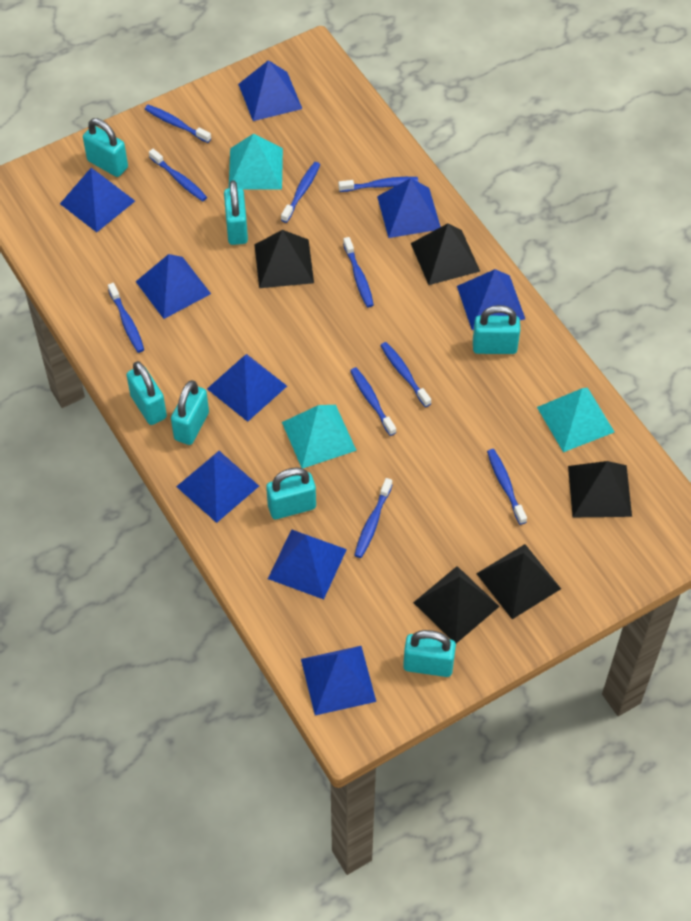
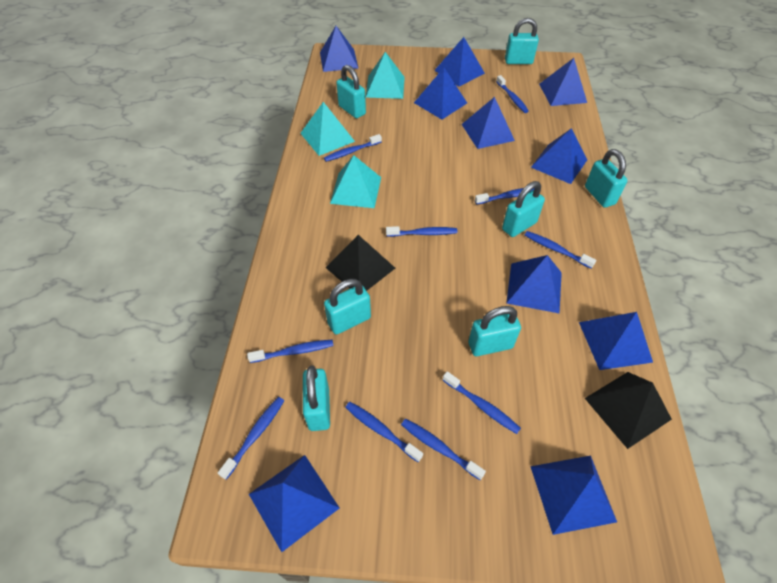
black pyramid: 5 -> 2
blue pyramid: 9 -> 10

